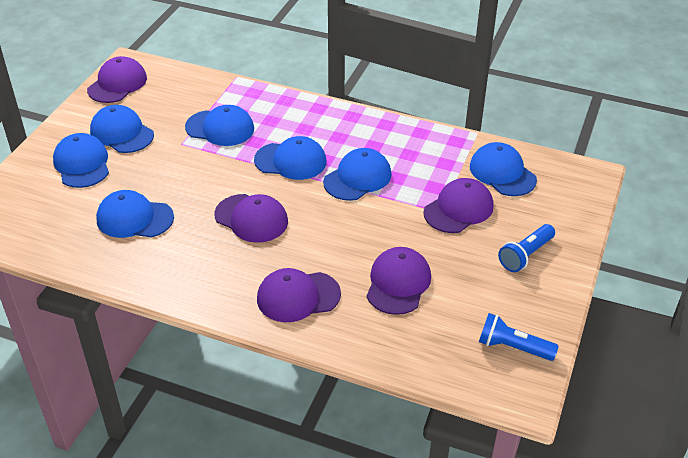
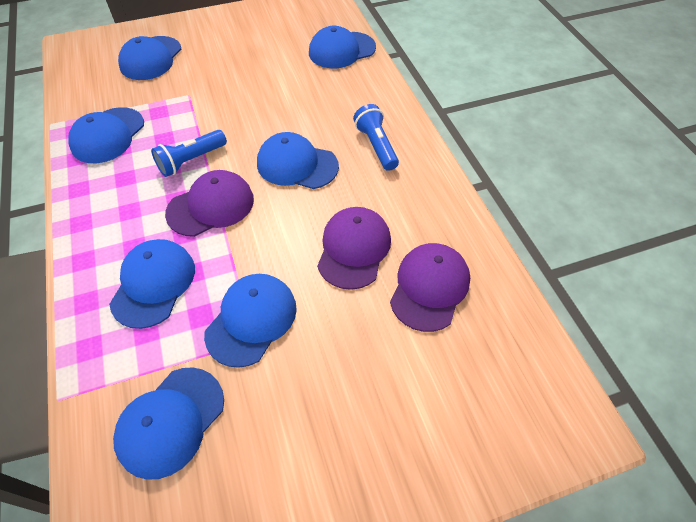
purple cap: 5 -> 3

